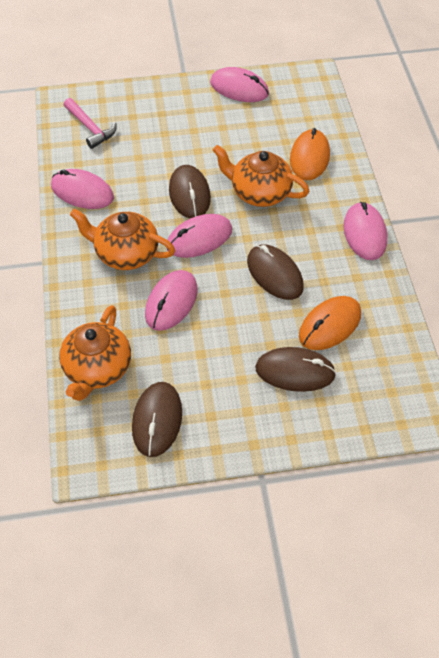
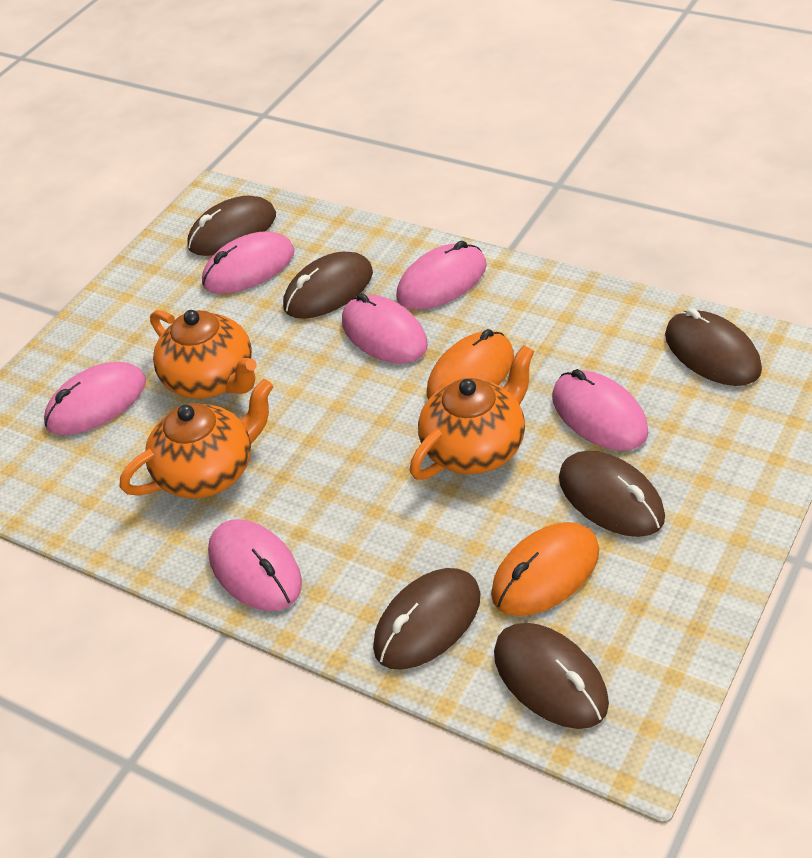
brown mouse: 4 -> 6
pink hammer: 1 -> 0
pink mouse: 5 -> 6

